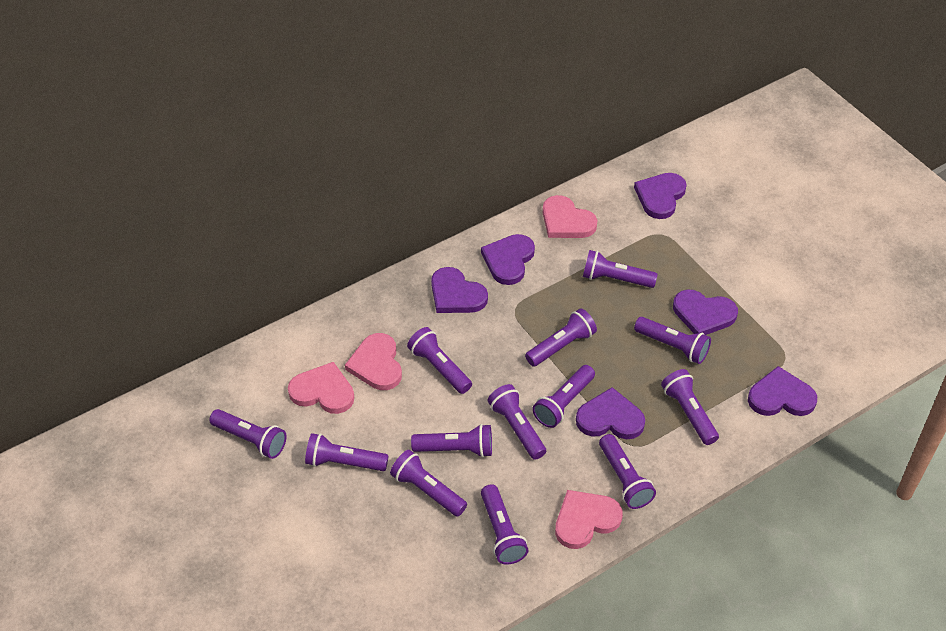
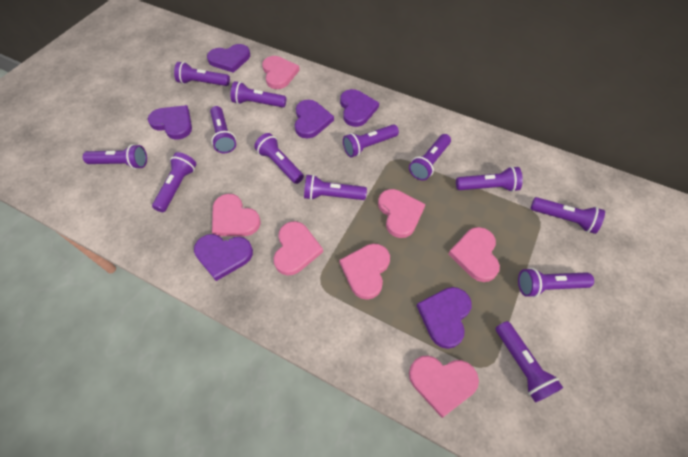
pink heart: 4 -> 7

